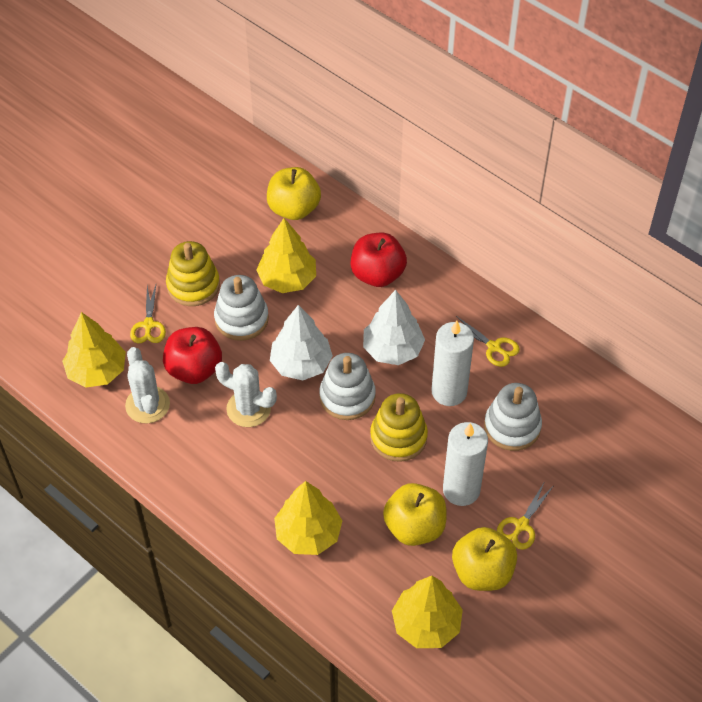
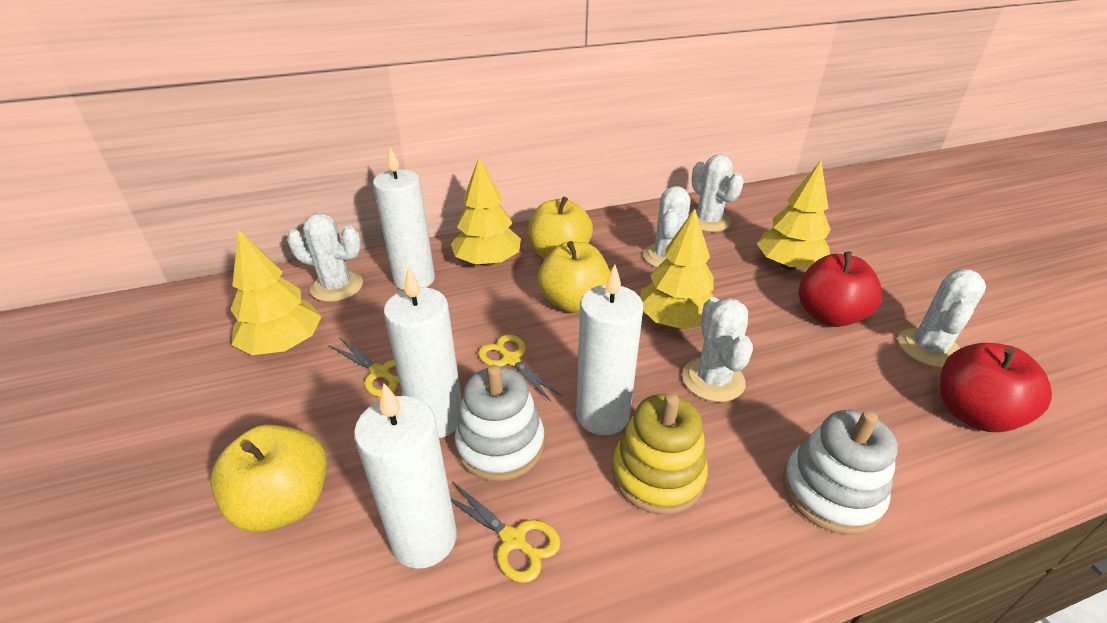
white cactus: 2 -> 5
white candle: 2 -> 4
white stacking toy: 3 -> 2
white tree: 2 -> 0
yellow stacking toy: 2 -> 1

